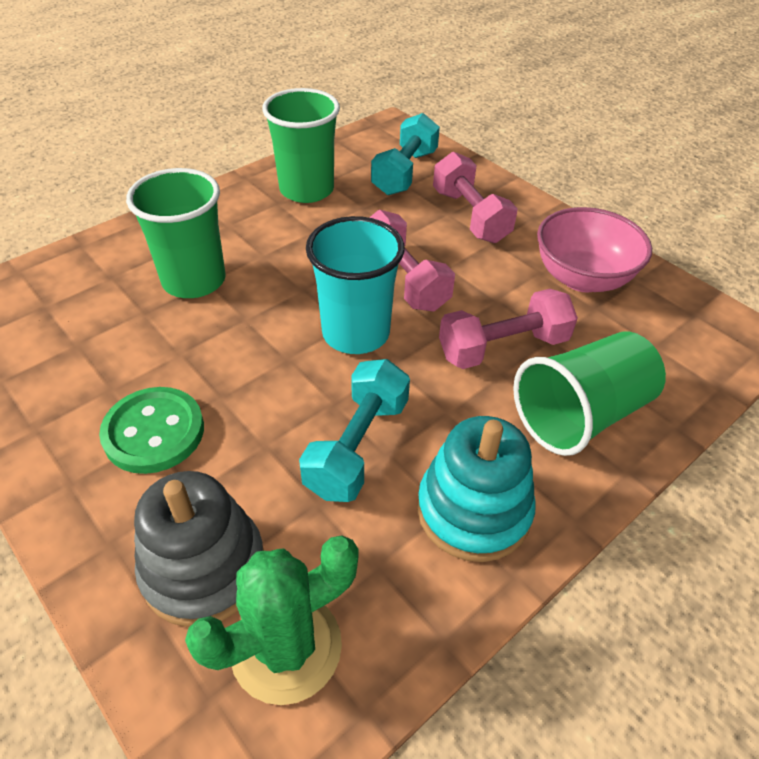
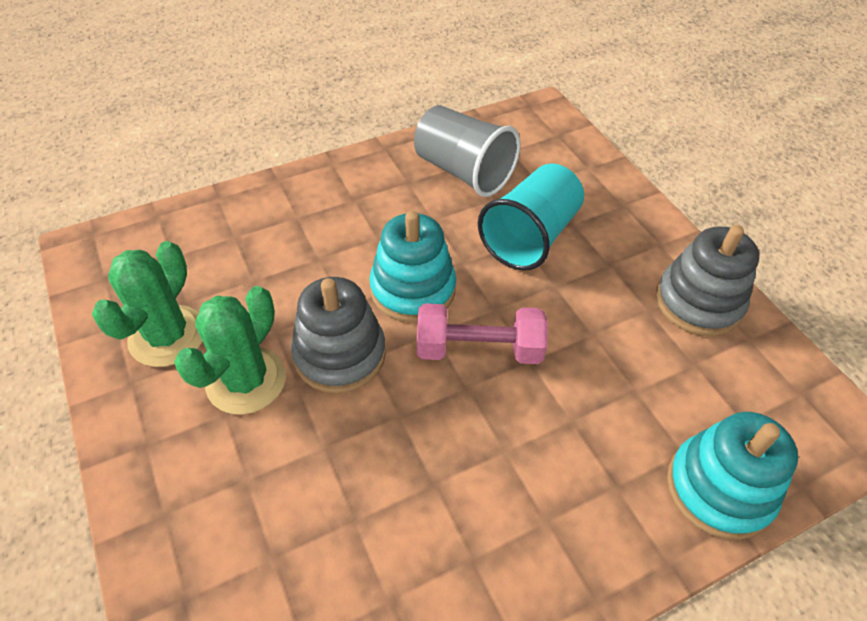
green button: 1 -> 0
green cactus: 1 -> 2
green cup: 3 -> 0
grey cup: 0 -> 1
grey stacking toy: 1 -> 2
pink bowl: 1 -> 0
pink dumbbell: 3 -> 1
turquoise dumbbell: 2 -> 0
turquoise stacking toy: 1 -> 2

